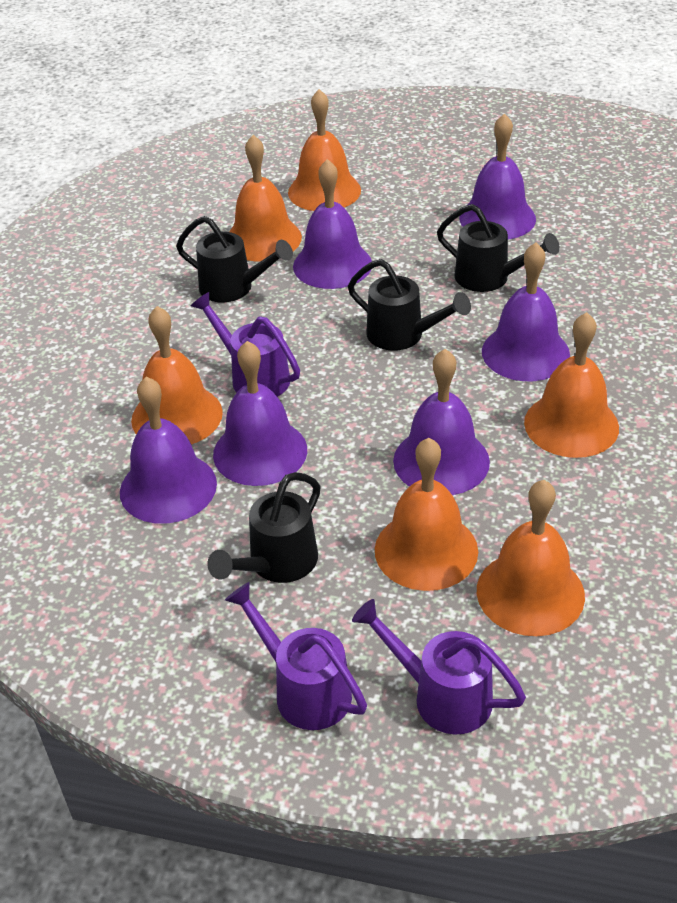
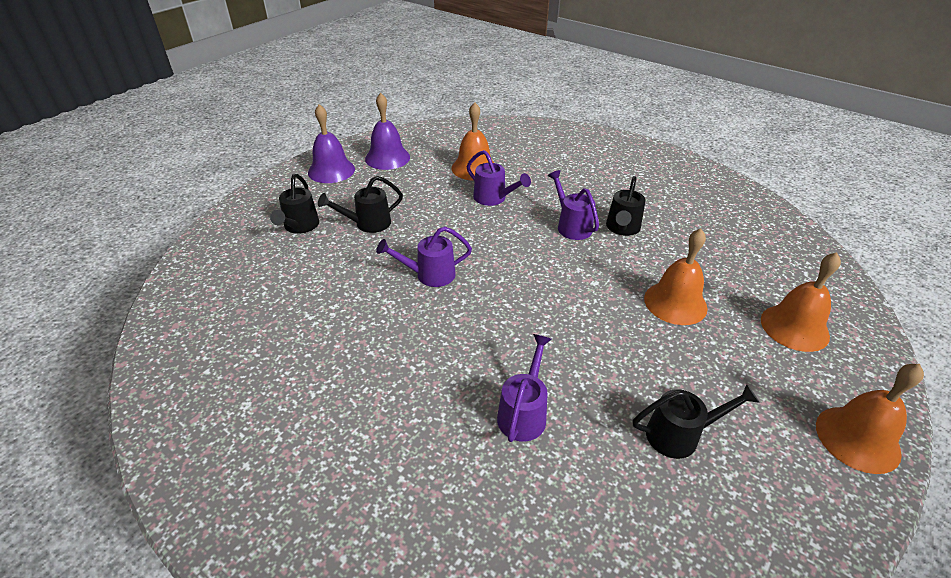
orange bell: 6 -> 4
purple bell: 6 -> 2
purple watering can: 3 -> 4

